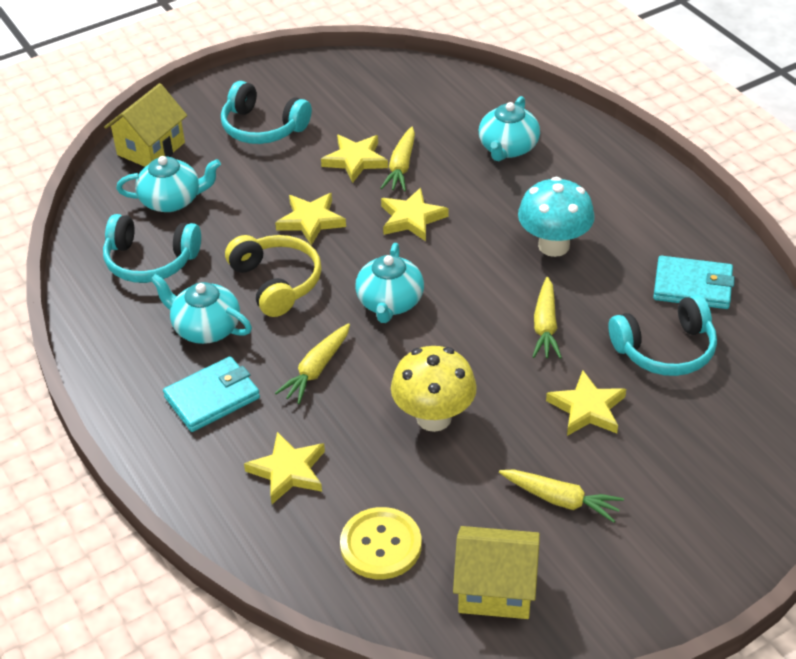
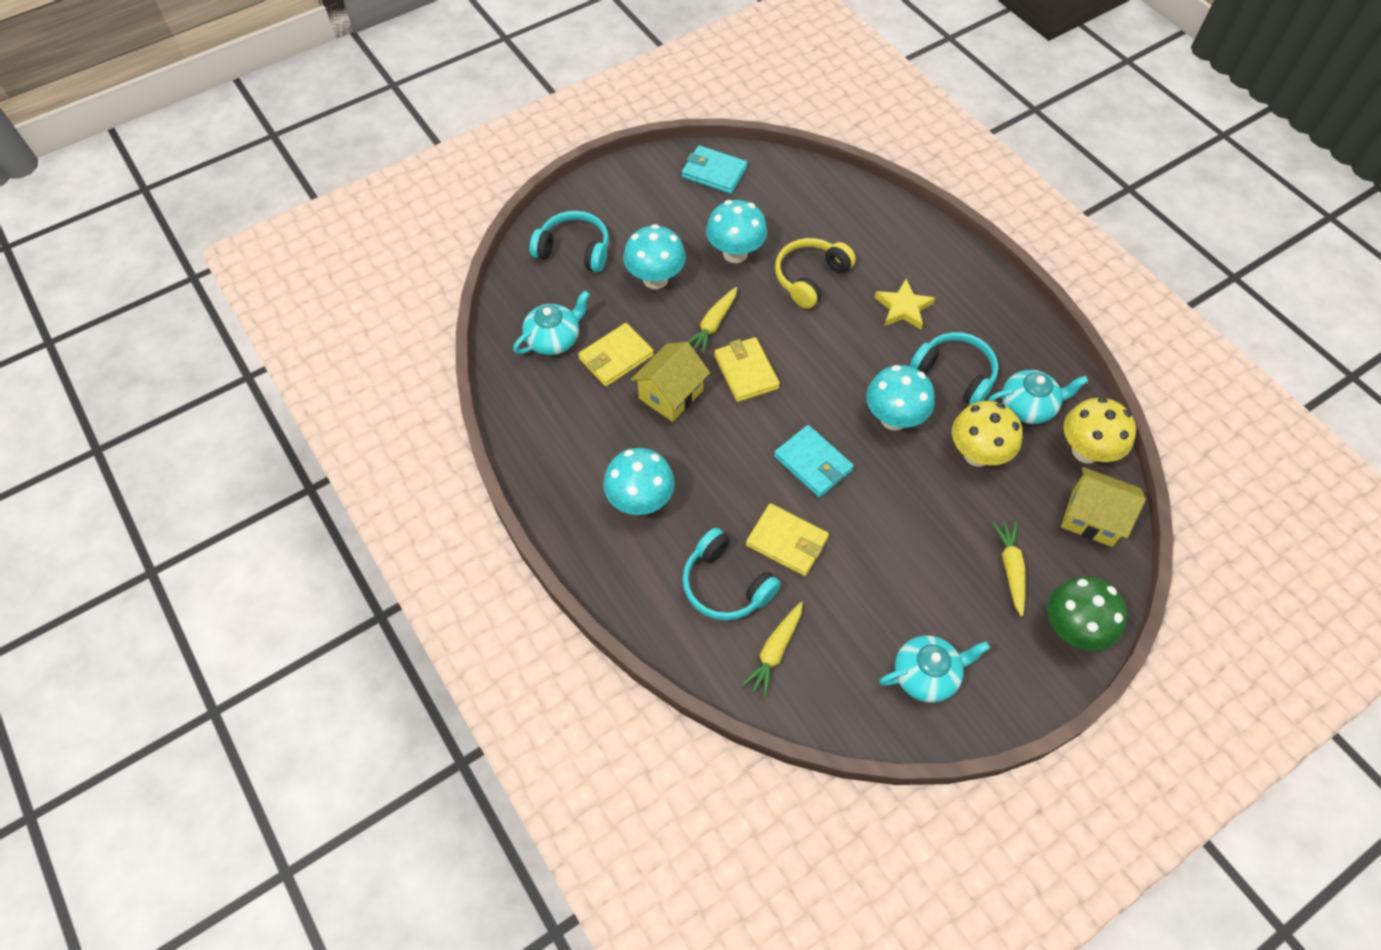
green mushroom: 0 -> 1
turquoise mushroom: 1 -> 4
turquoise teapot: 4 -> 3
yellow button: 1 -> 0
yellow carrot: 4 -> 3
yellow mushroom: 1 -> 2
yellow star: 5 -> 1
yellow wallet: 0 -> 3

